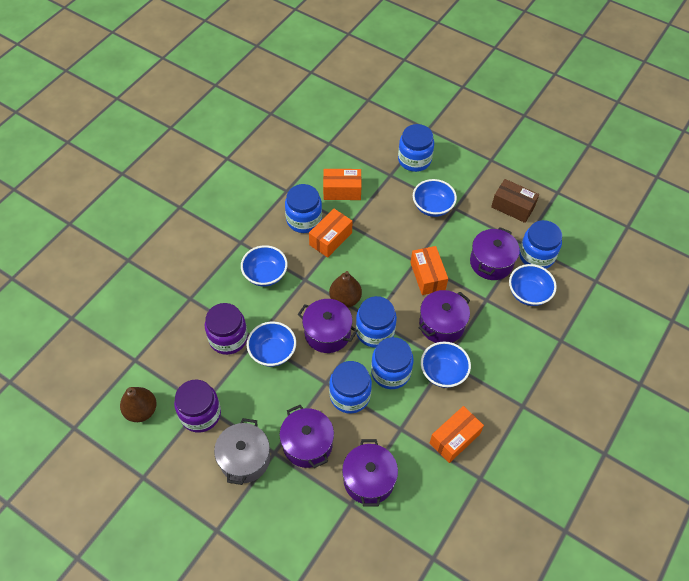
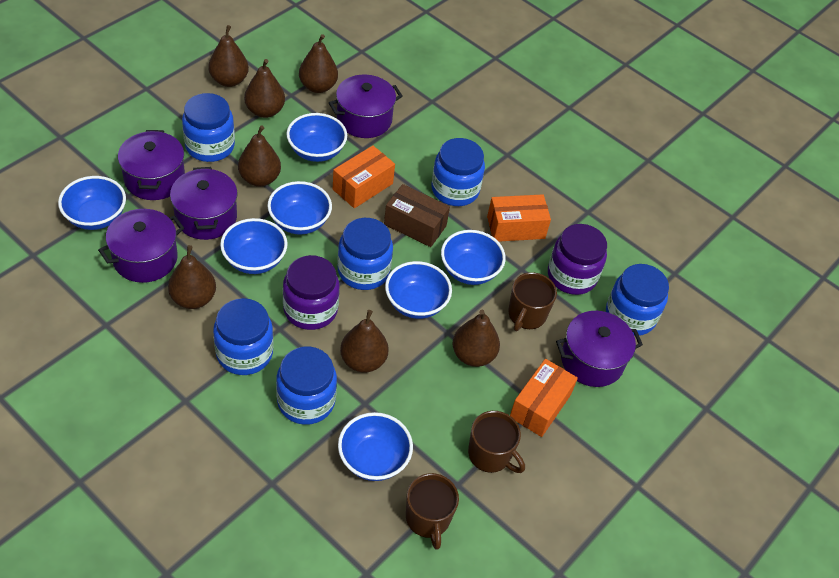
blue bowl: 5 -> 7
brown mug: 0 -> 3
brown pear: 2 -> 7
grey pot: 1 -> 0
orange box: 4 -> 3

